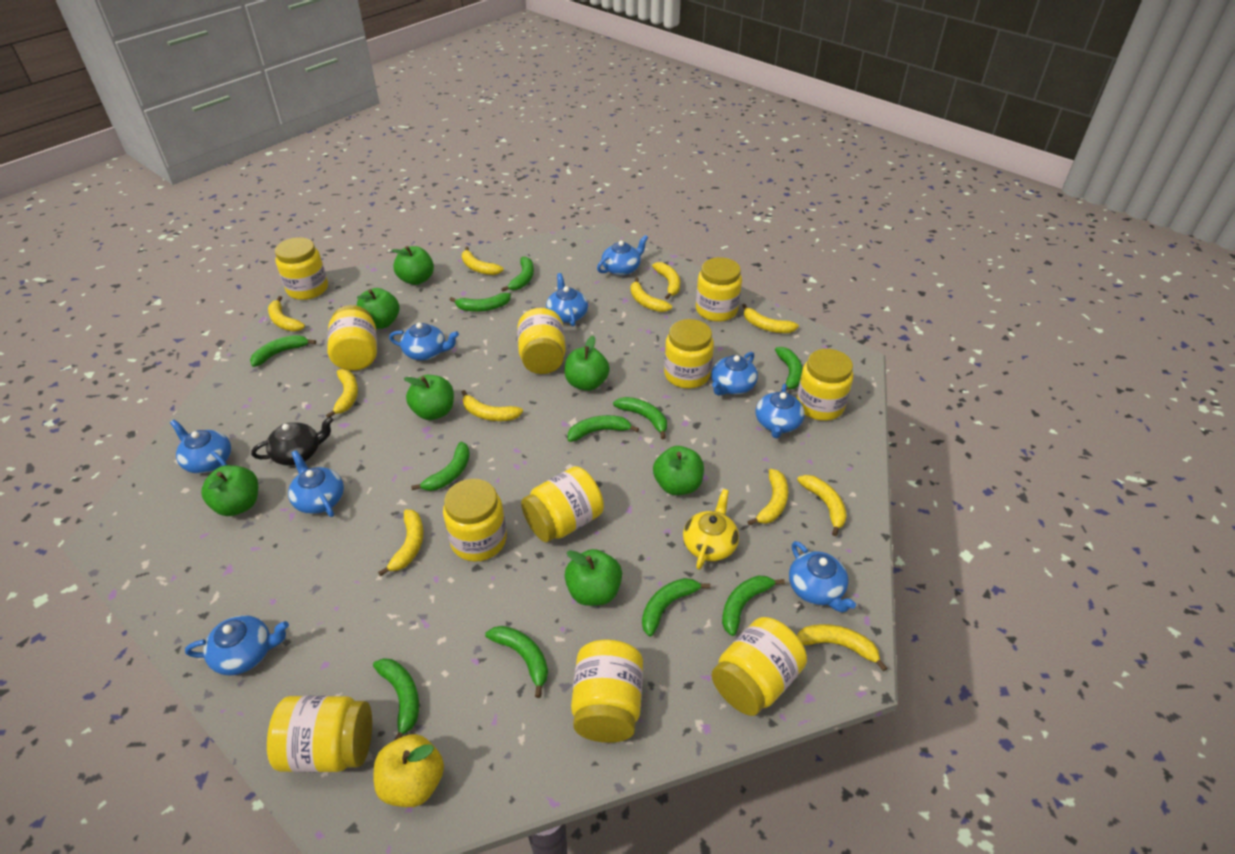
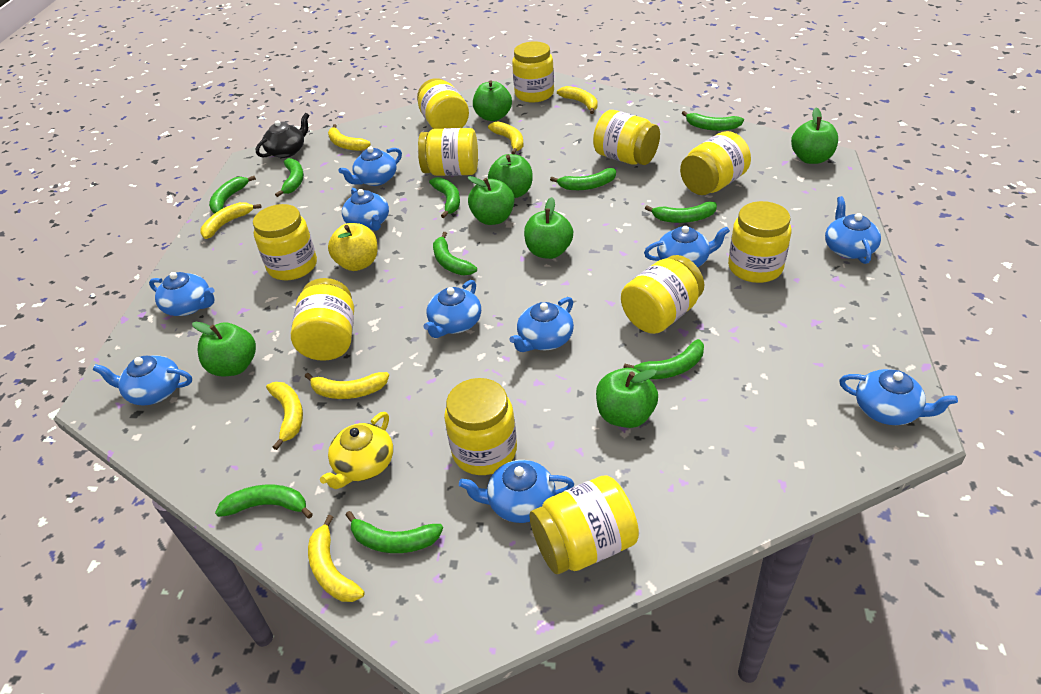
blue teapot: 9 -> 10
green banana: 11 -> 10
yellow banana: 11 -> 7

